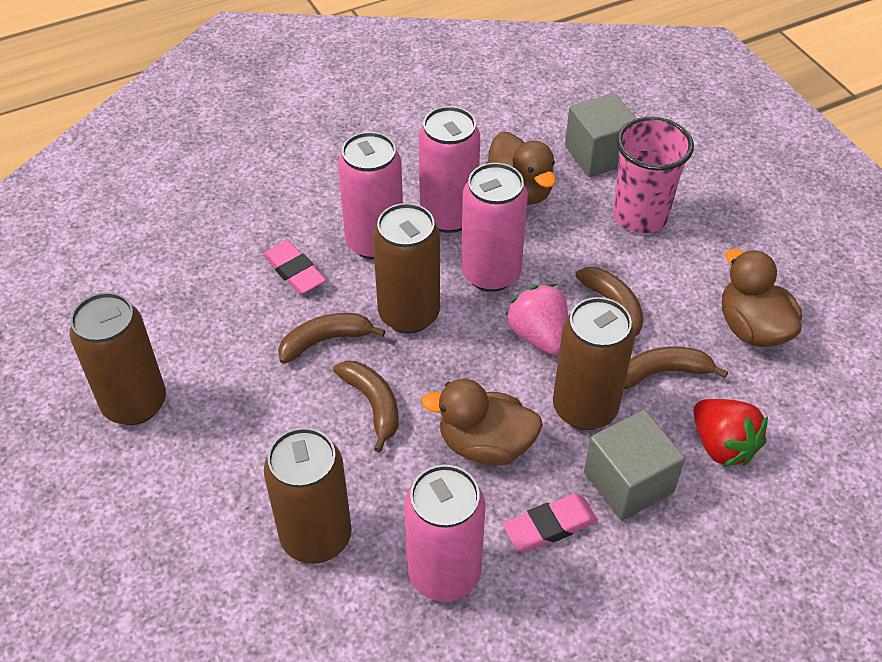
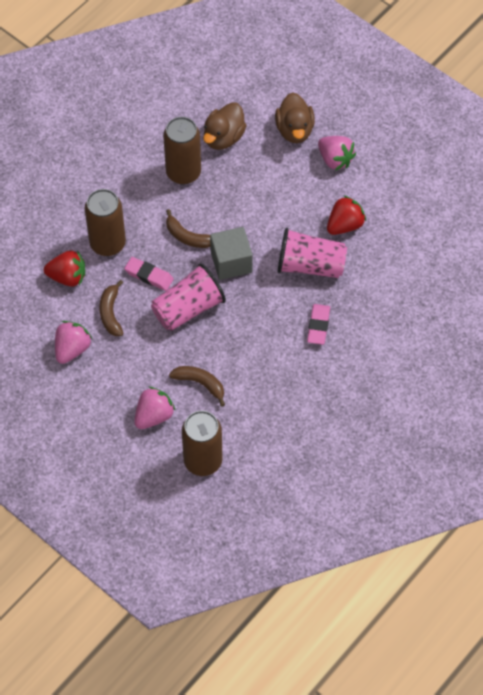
brown banana: 4 -> 3
brown can: 4 -> 3
brown duck: 3 -> 2
grey cube: 2 -> 1
pink can: 4 -> 0
pink cup: 1 -> 2
pink strawberry: 1 -> 3
red strawberry: 1 -> 2

